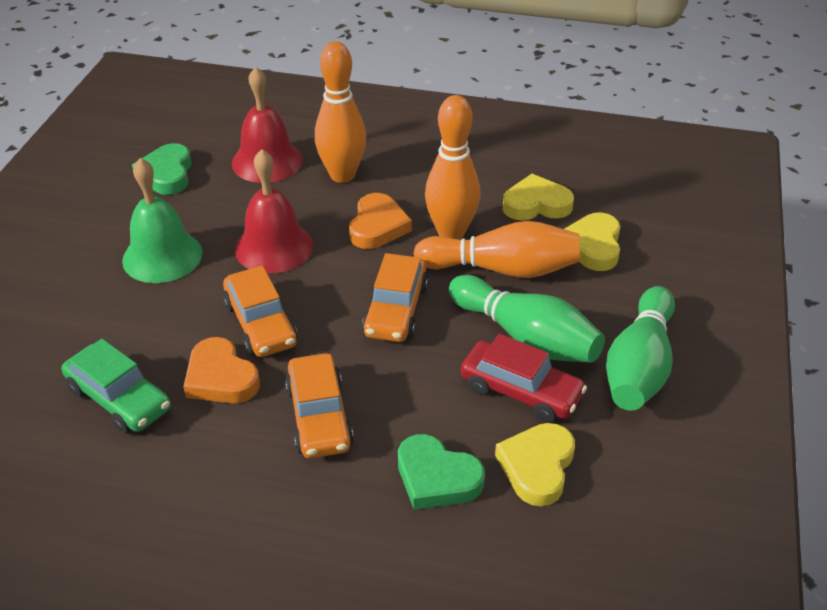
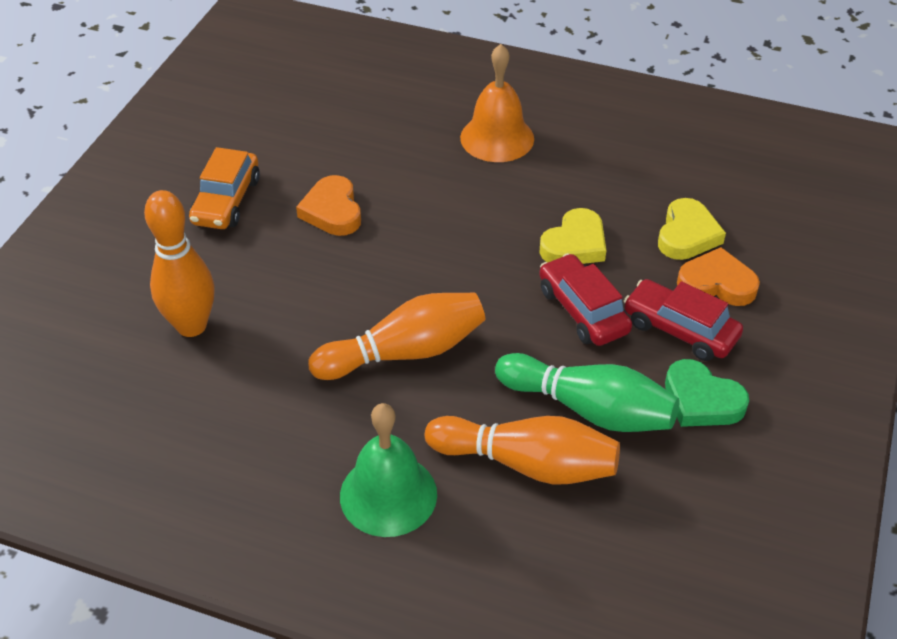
green bowling pin: 2 -> 1
green car: 1 -> 0
green heart: 2 -> 1
orange bell: 0 -> 1
orange car: 3 -> 1
red bell: 2 -> 0
red car: 1 -> 2
yellow heart: 3 -> 2

